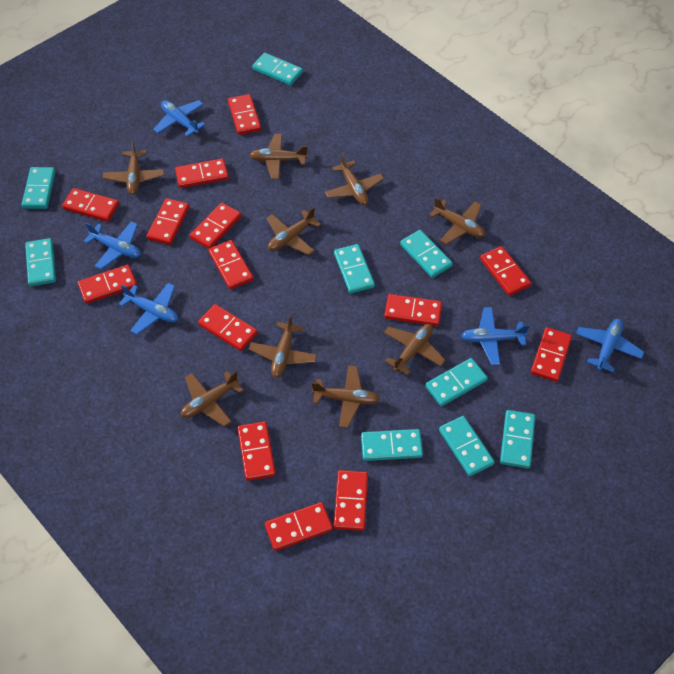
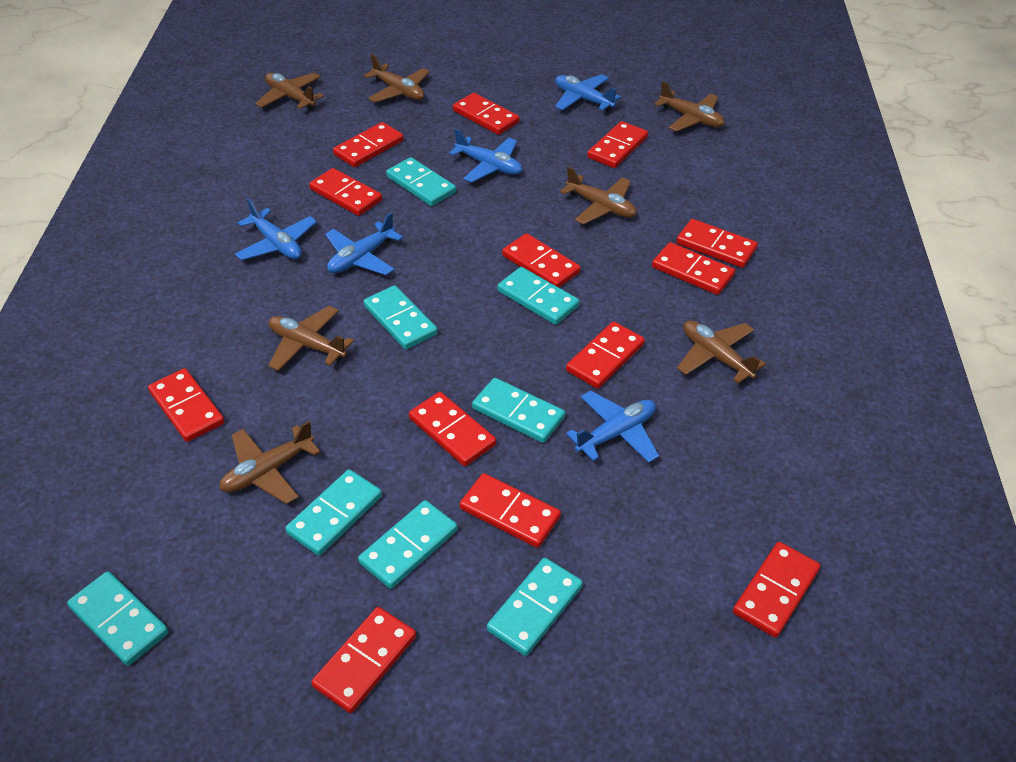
brown plane: 9 -> 7
red domino: 14 -> 13
turquoise domino: 9 -> 8

